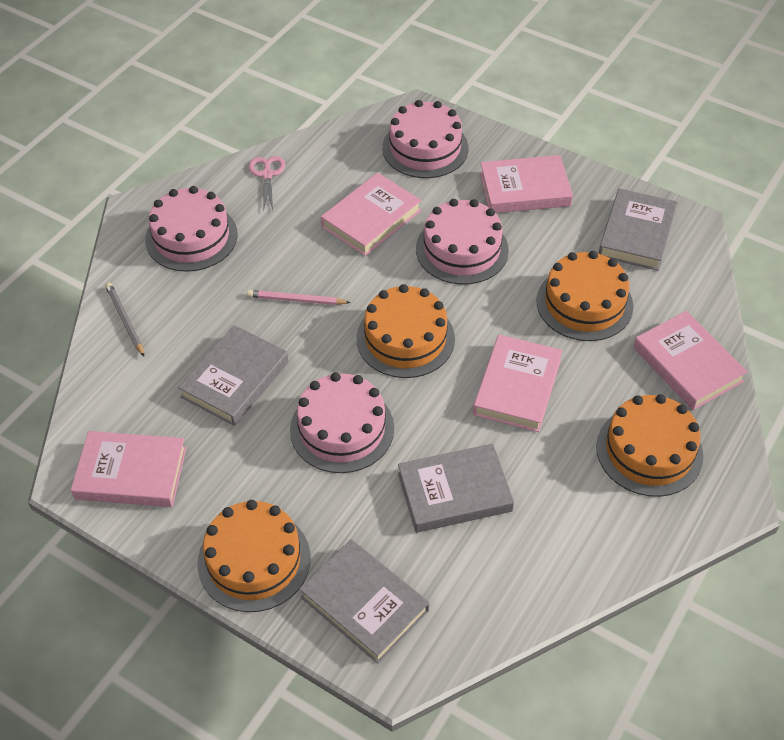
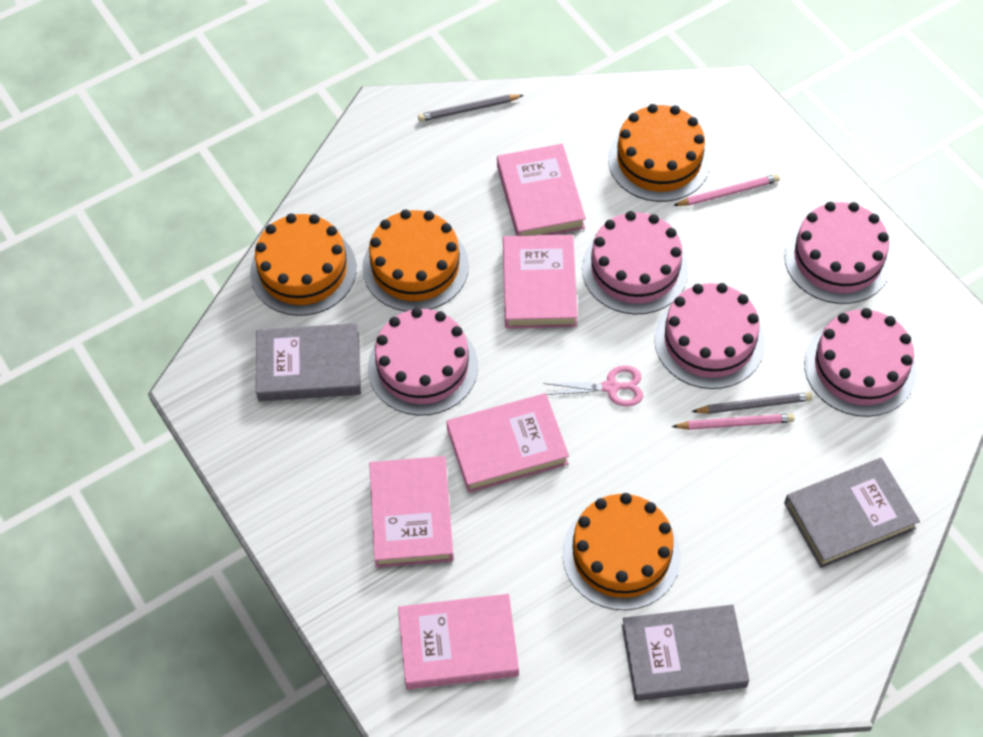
grey book: 4 -> 3
grey pencil: 1 -> 2
pink cake: 4 -> 5
pink pencil: 1 -> 2

